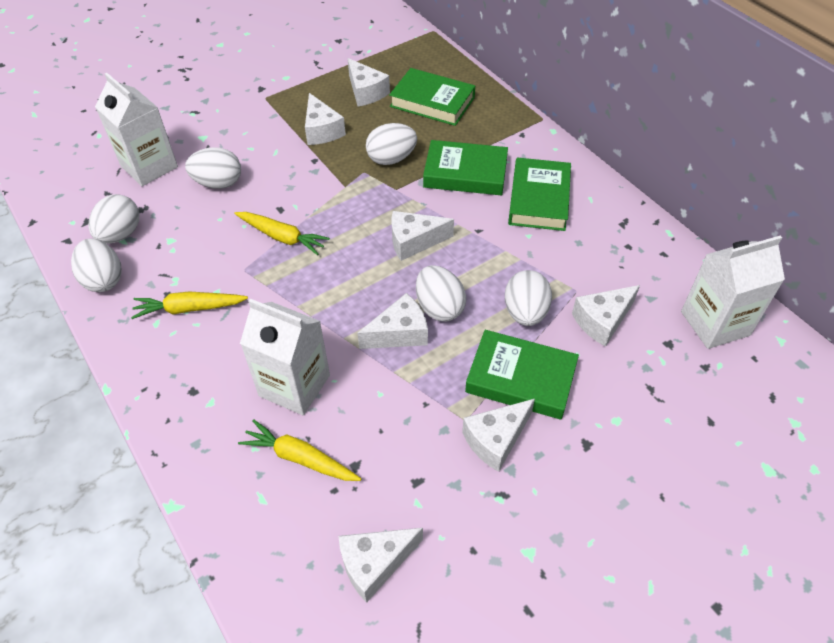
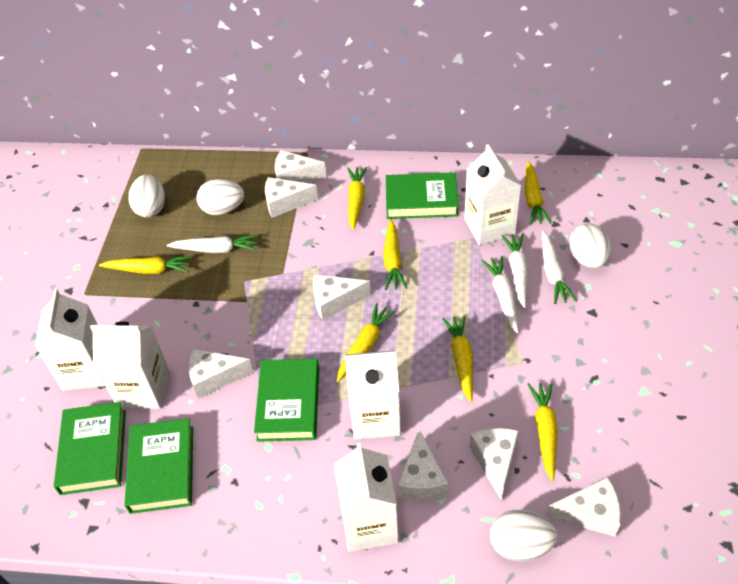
white carrot: 0 -> 4
white carton: 3 -> 5
white egg: 6 -> 4
yellow carrot: 3 -> 7

